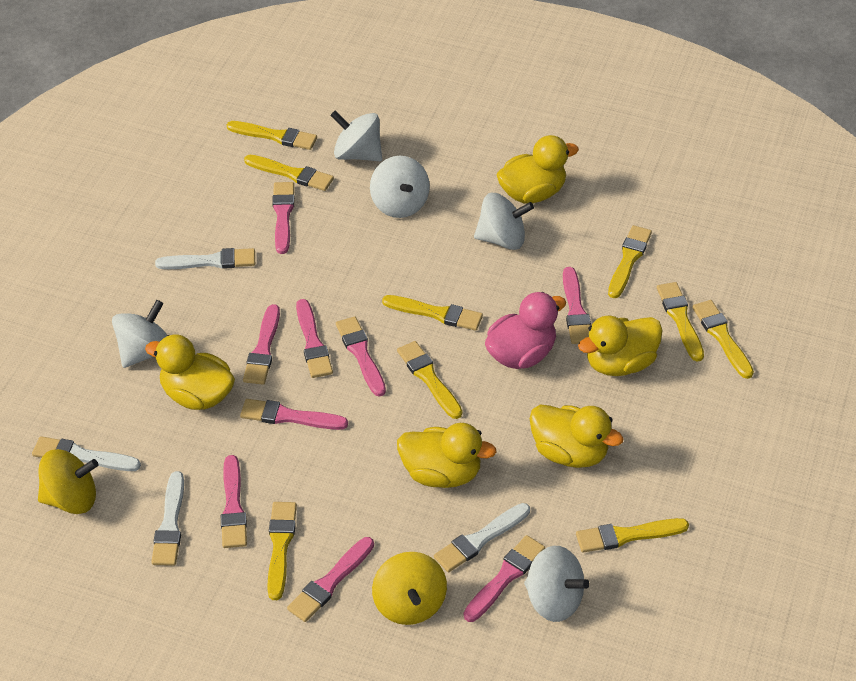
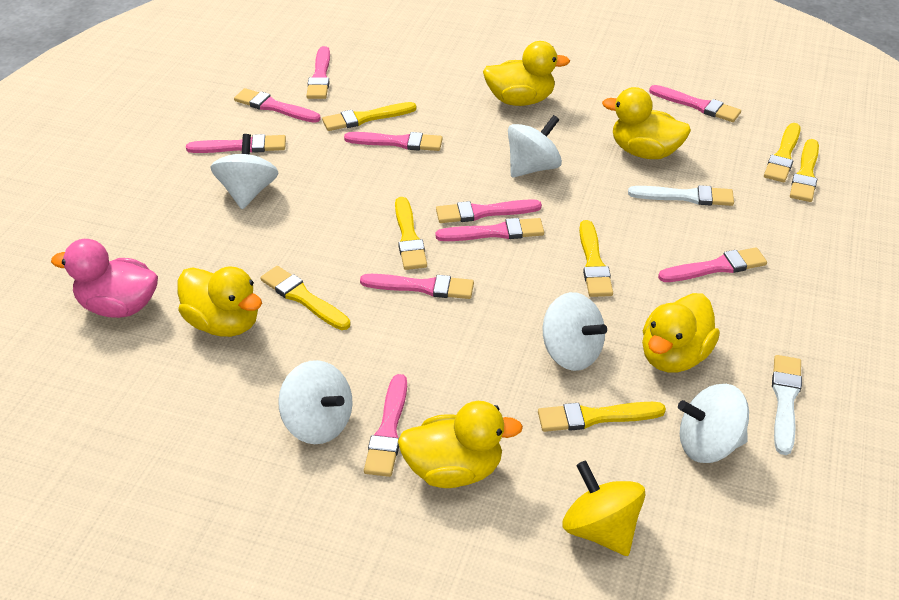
pink brush: 9 -> 10
white brush: 4 -> 2
yellow brush: 9 -> 7
yellow spinning top: 2 -> 1

